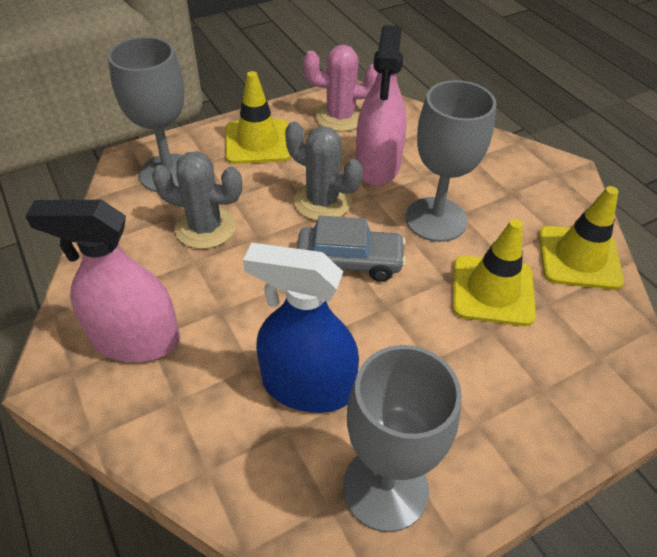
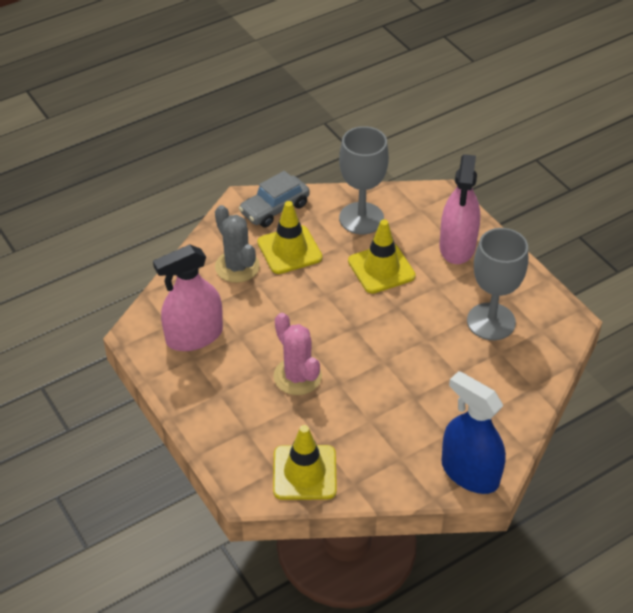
grey cactus: 2 -> 1
grey goblet: 3 -> 2

